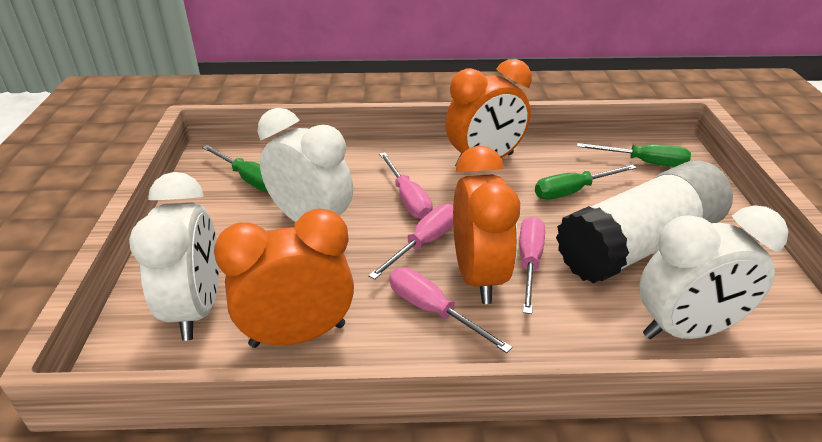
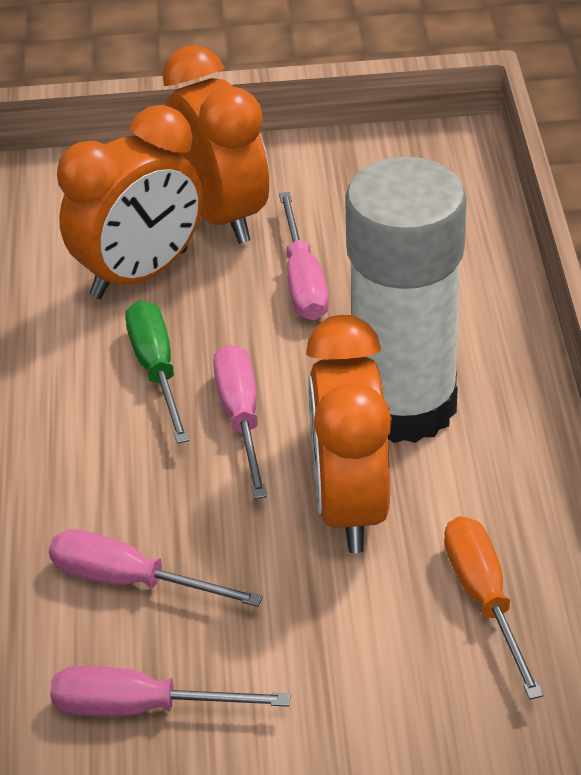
green screwdriver: 3 -> 1
orange screwdriver: 0 -> 1
white clock: 3 -> 0

